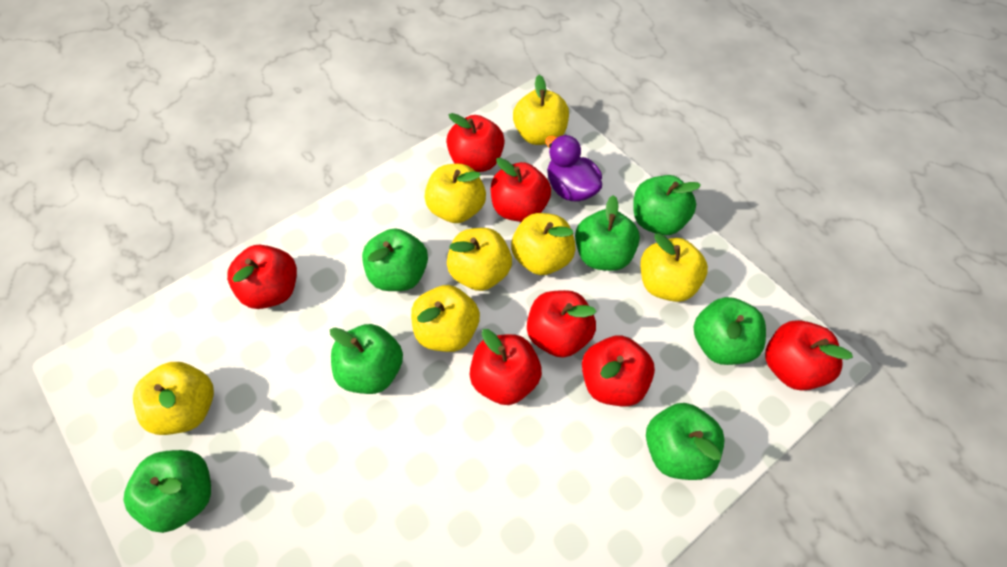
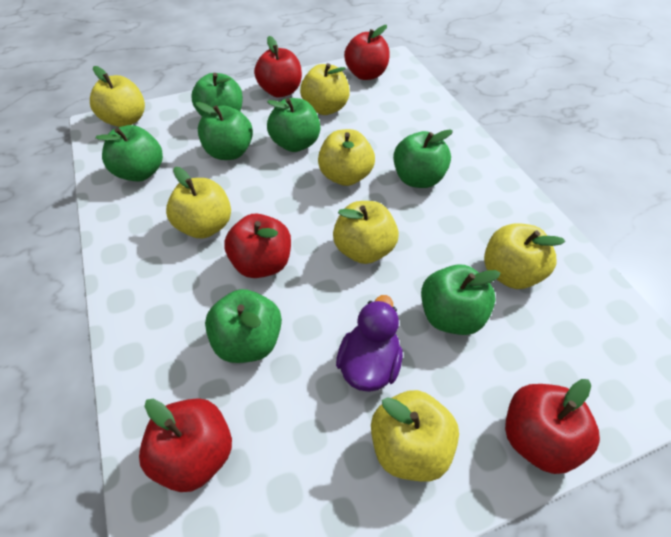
red apple: 7 -> 5

